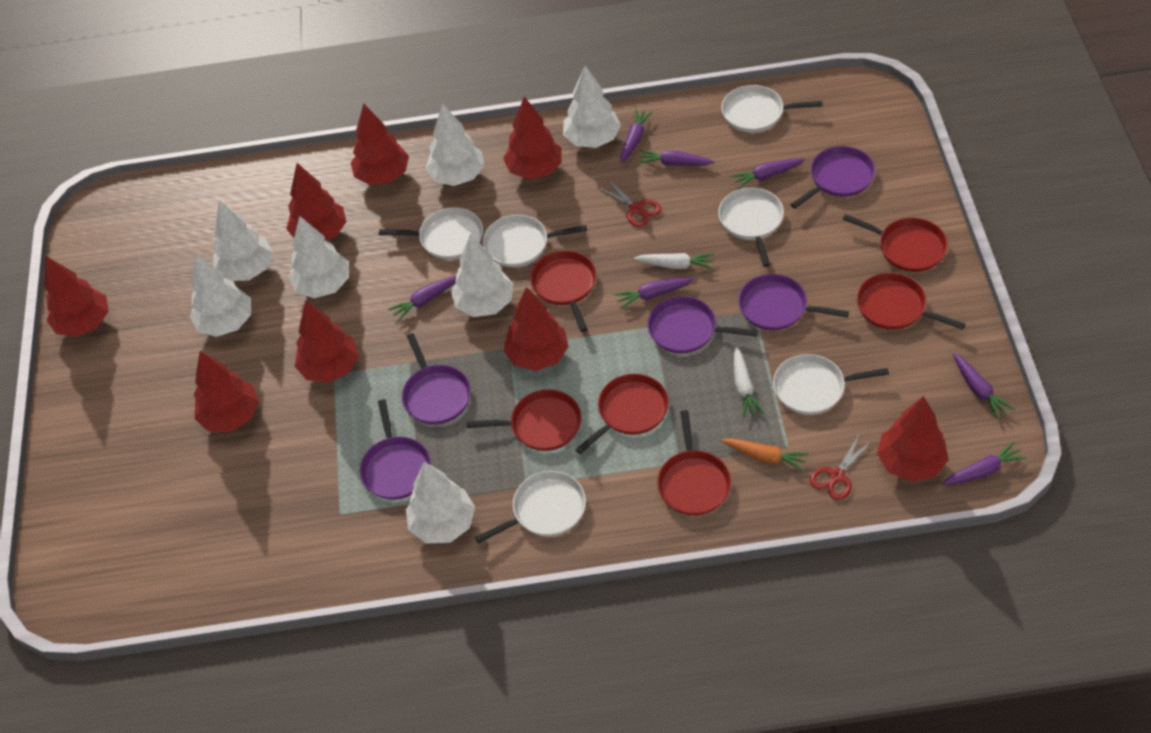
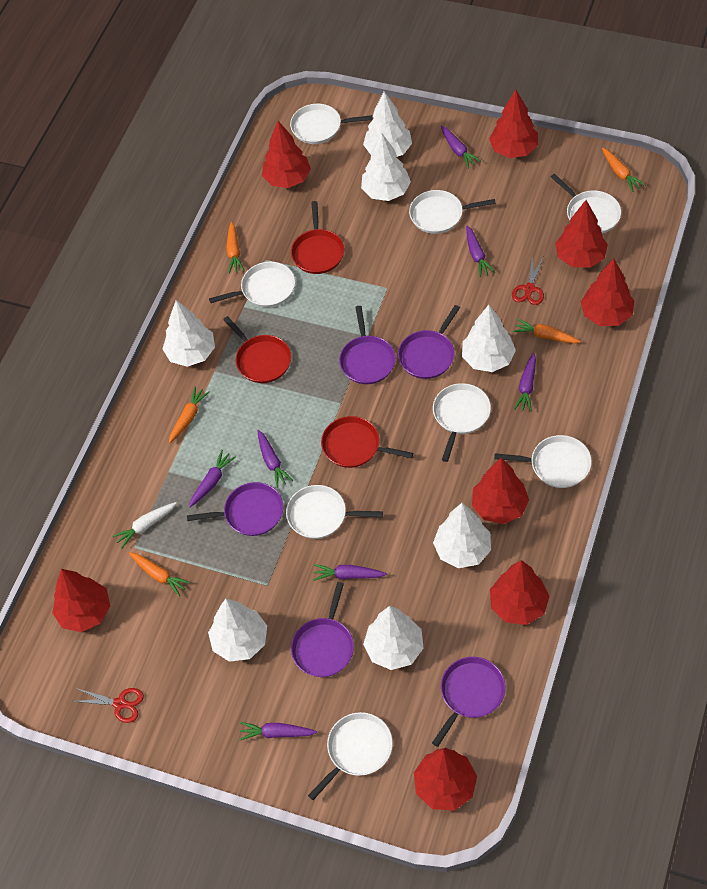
orange carrot: 1 -> 5
red pan: 6 -> 3
white carrot: 2 -> 1
white pan: 6 -> 8

